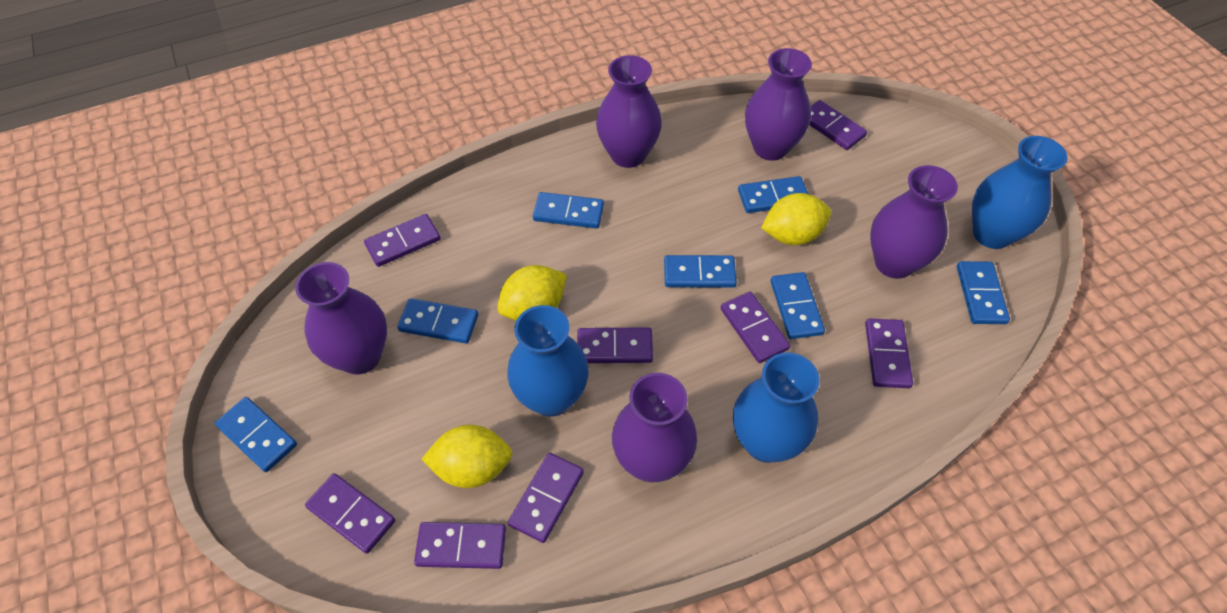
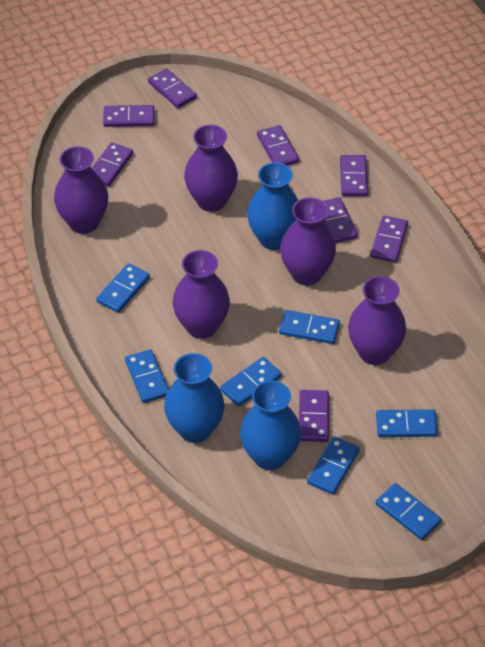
yellow lemon: 3 -> 0

